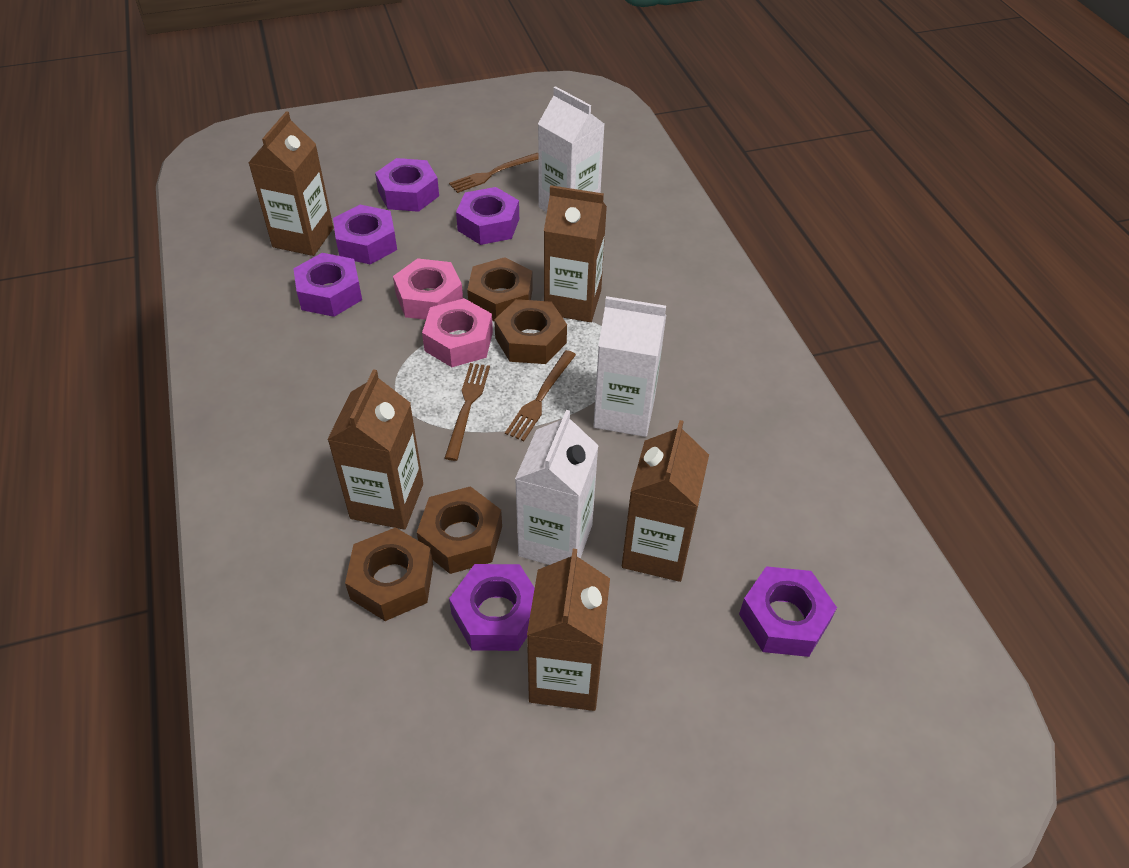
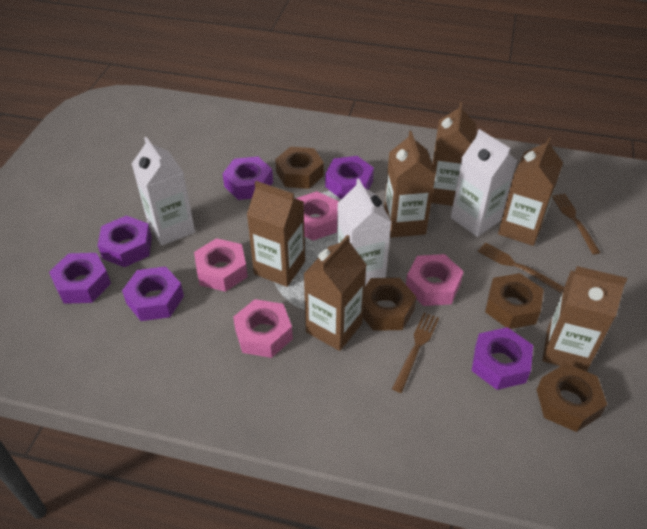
brown carton: 5 -> 6
pink nut: 2 -> 4

